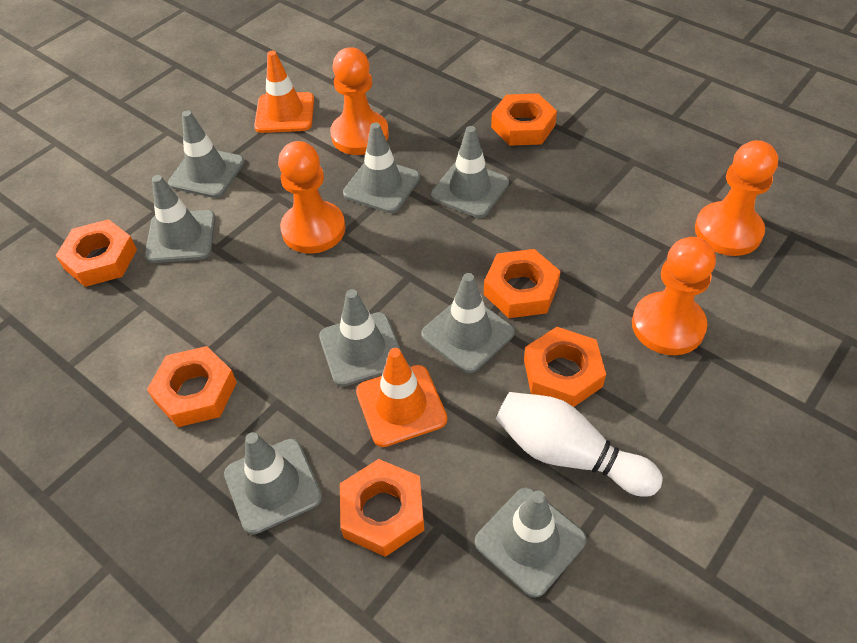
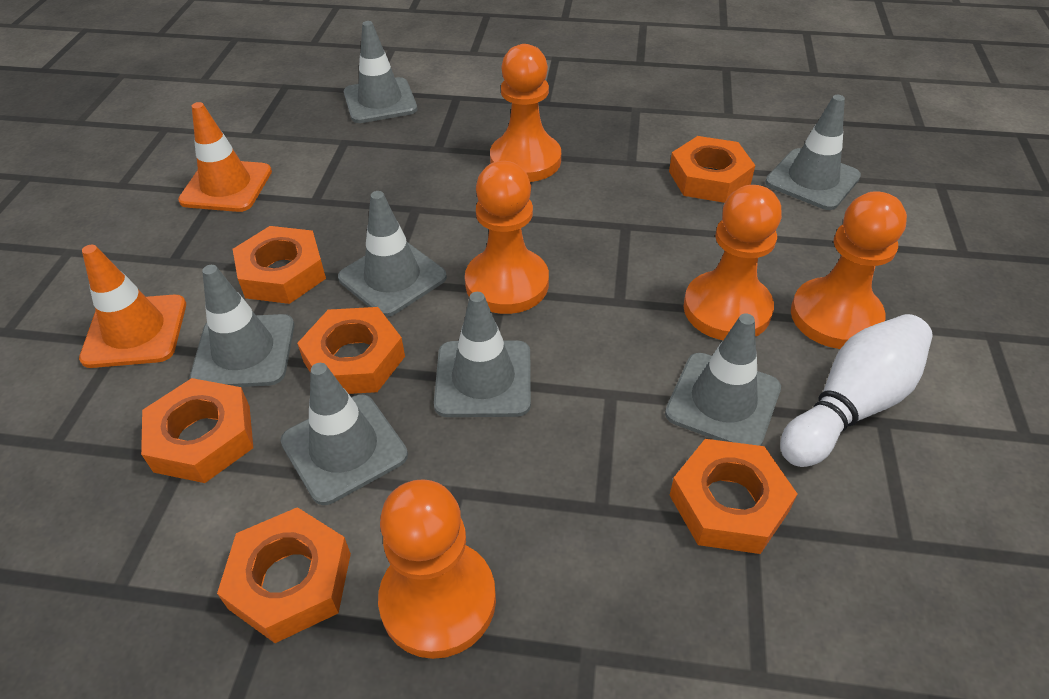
grey traffic cone: 8 -> 7
orange pawn: 4 -> 5

